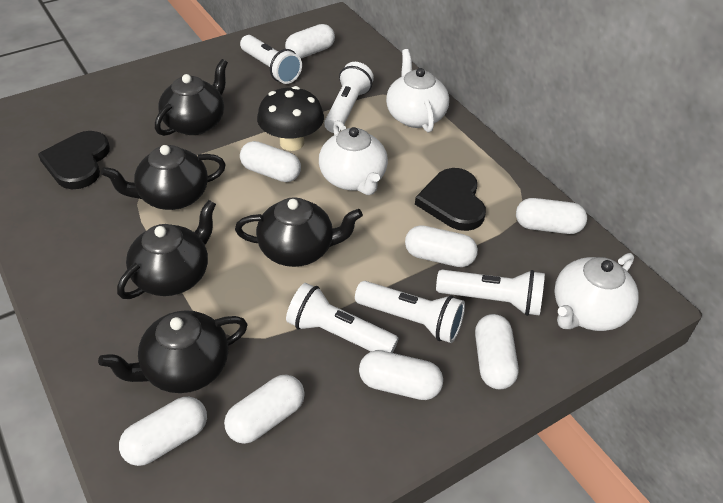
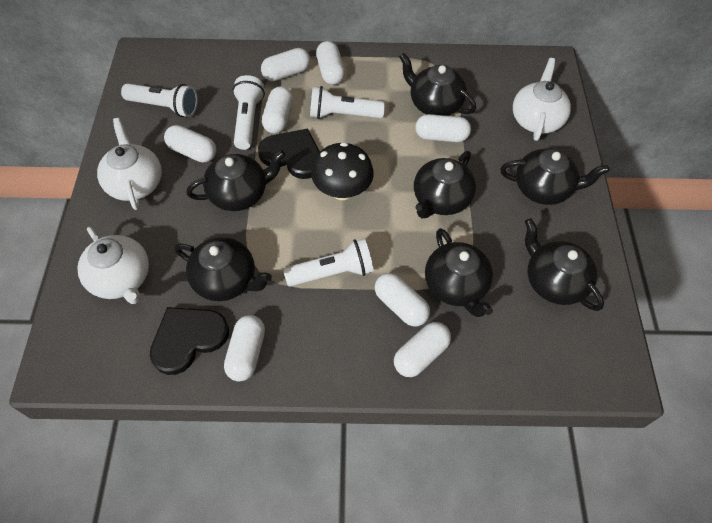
black teapot: 5 -> 7
white flashlight: 5 -> 4

